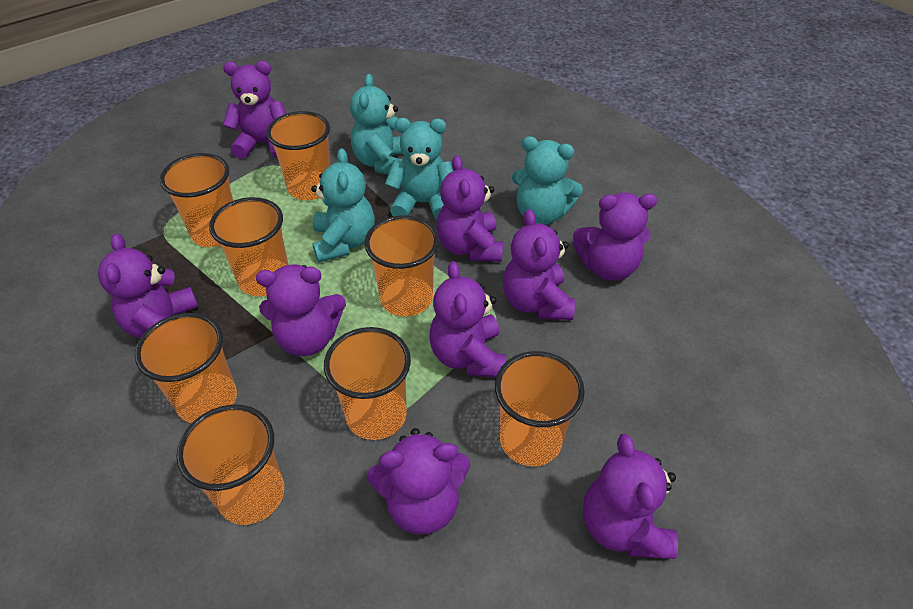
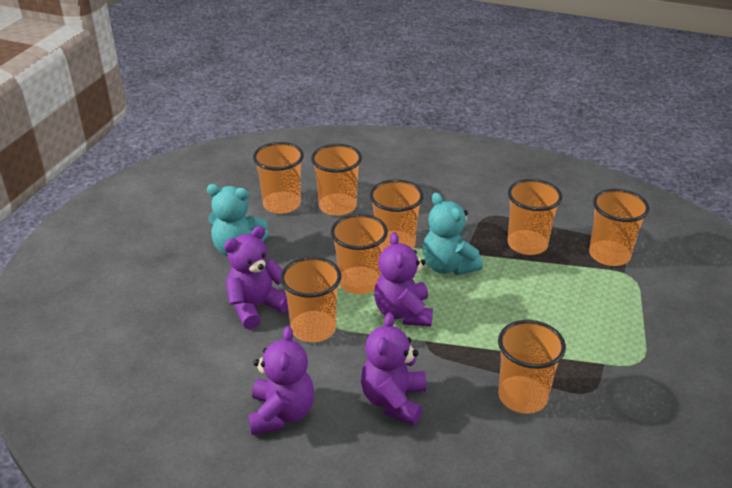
purple teddy bear: 9 -> 4
turquoise teddy bear: 4 -> 2

